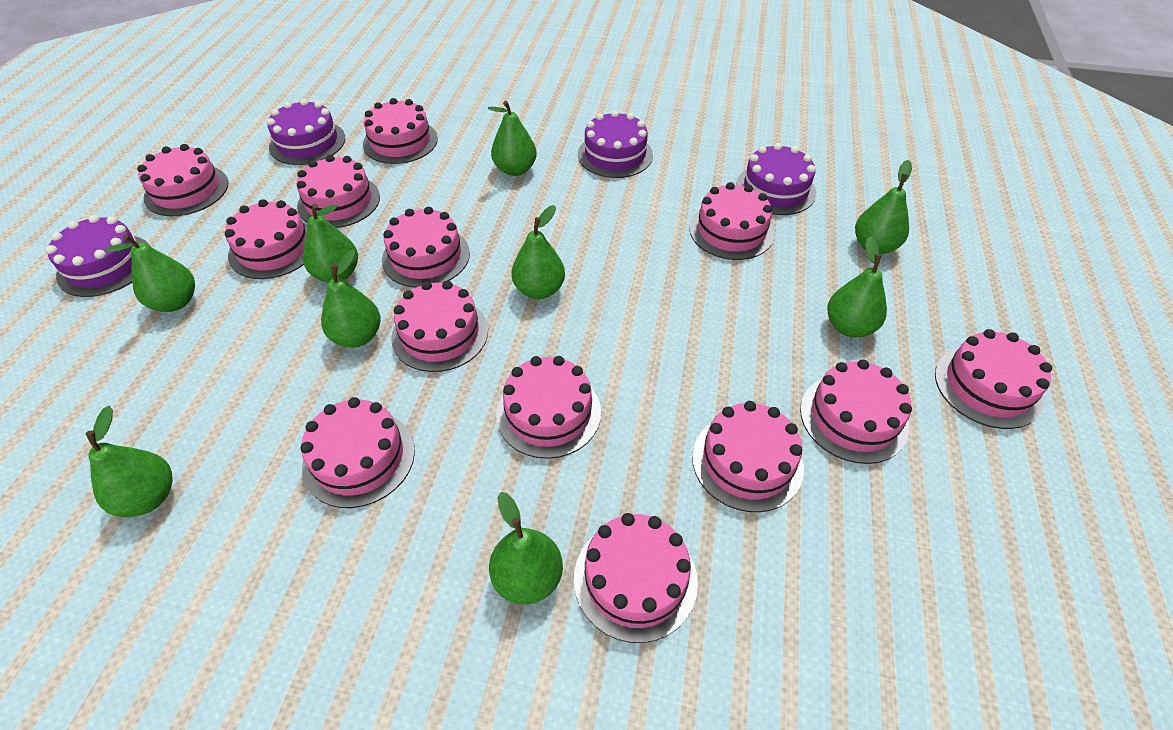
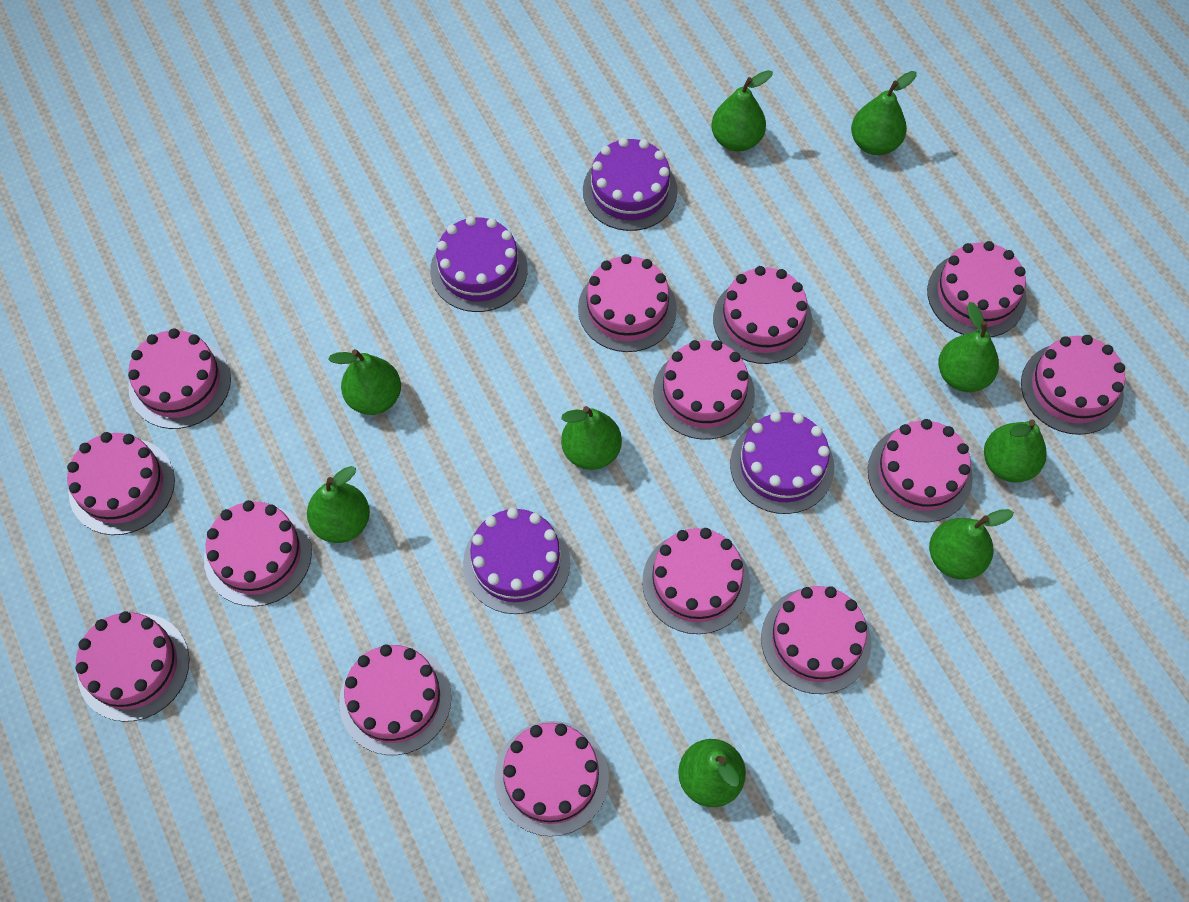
pink cake: 13 -> 14

